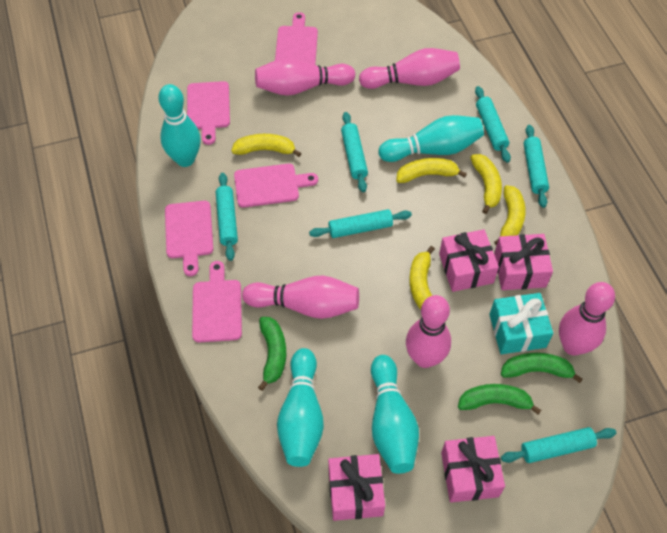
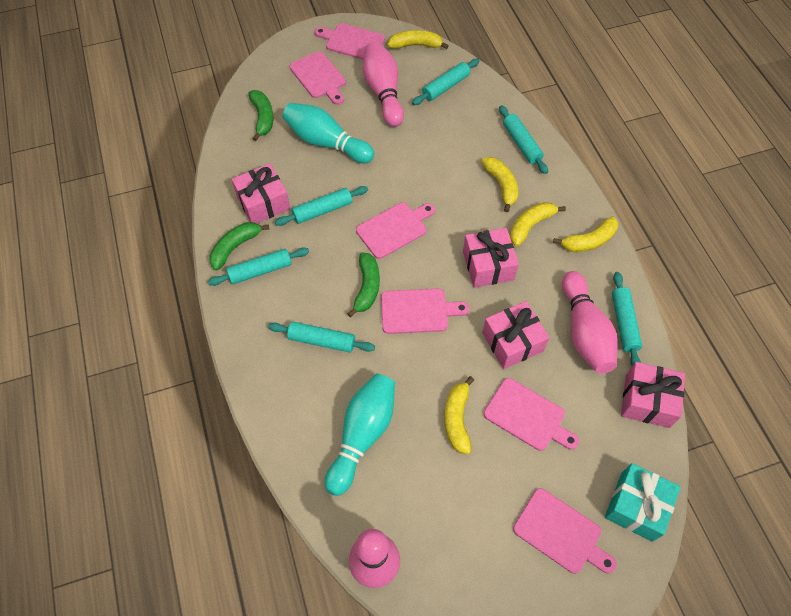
pink bowling pin: 5 -> 3
pink cutting board: 5 -> 6
turquoise bowling pin: 4 -> 2

